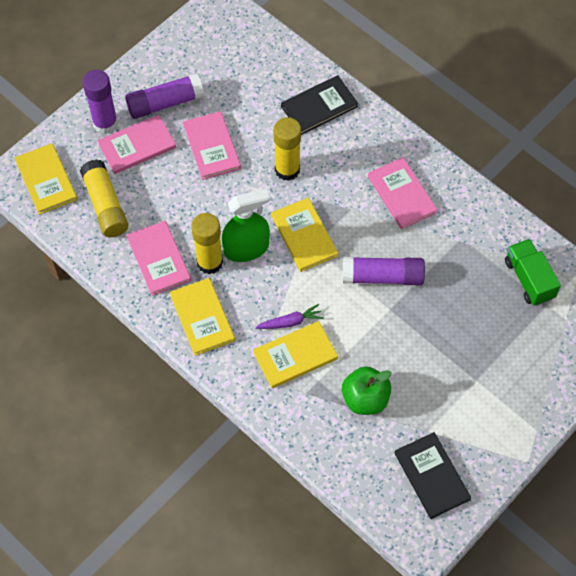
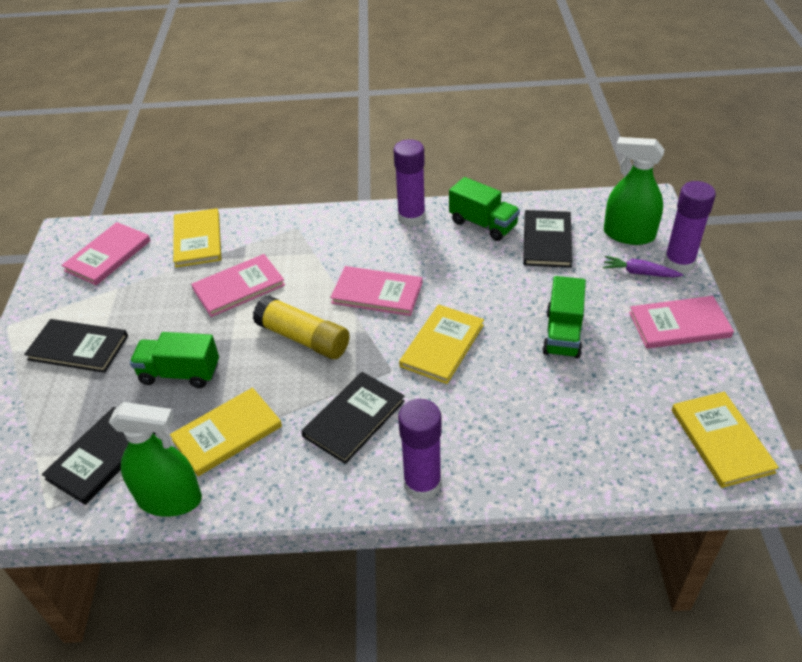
black book: 2 -> 4
green apple: 1 -> 0
green spray bottle: 1 -> 2
green truck: 1 -> 3
yellow glue stick: 3 -> 1

